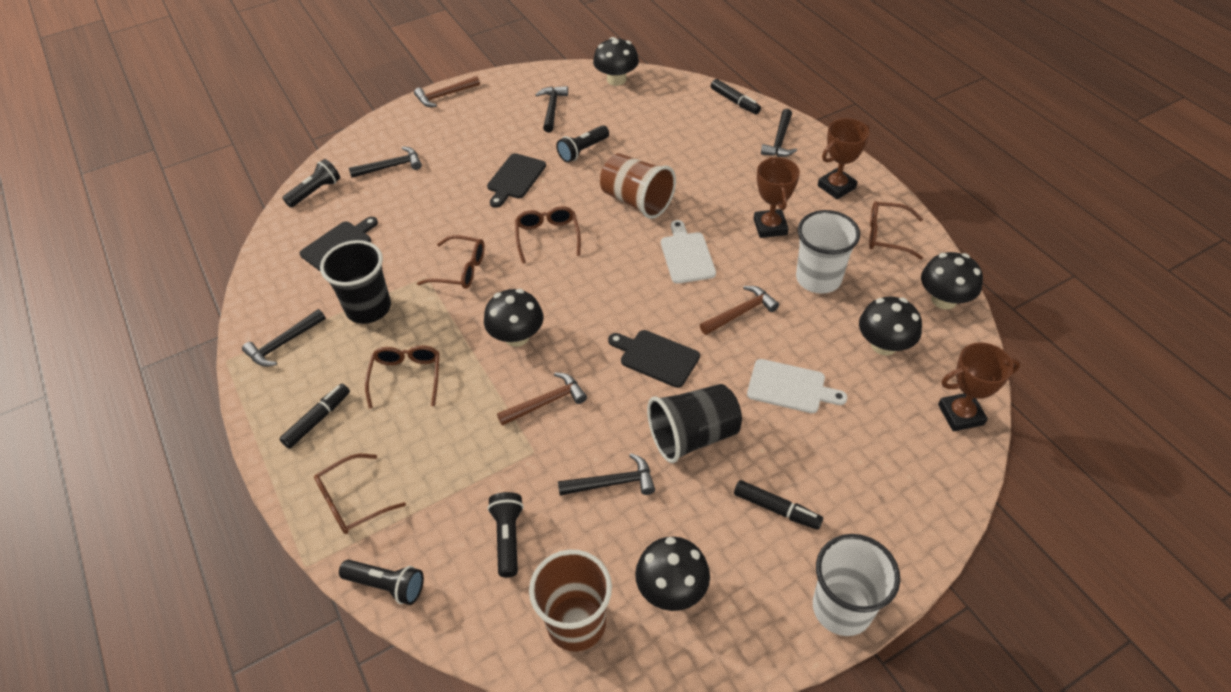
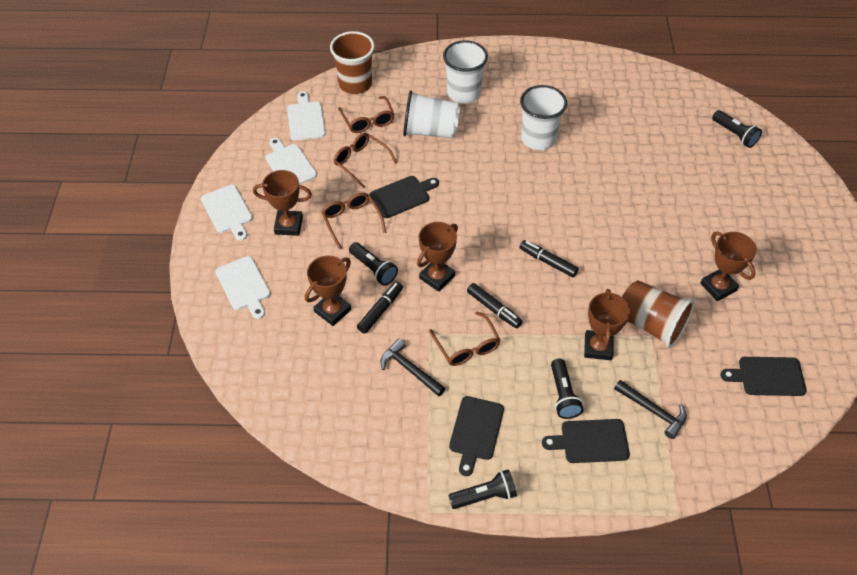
black cup: 2 -> 0
black cutting board: 3 -> 4
black hammer: 5 -> 2
black mushroom: 5 -> 0
brown glasses: 5 -> 4
brown hammer: 3 -> 0
brown trophy: 3 -> 5
white cup: 2 -> 3
white cutting board: 2 -> 4

